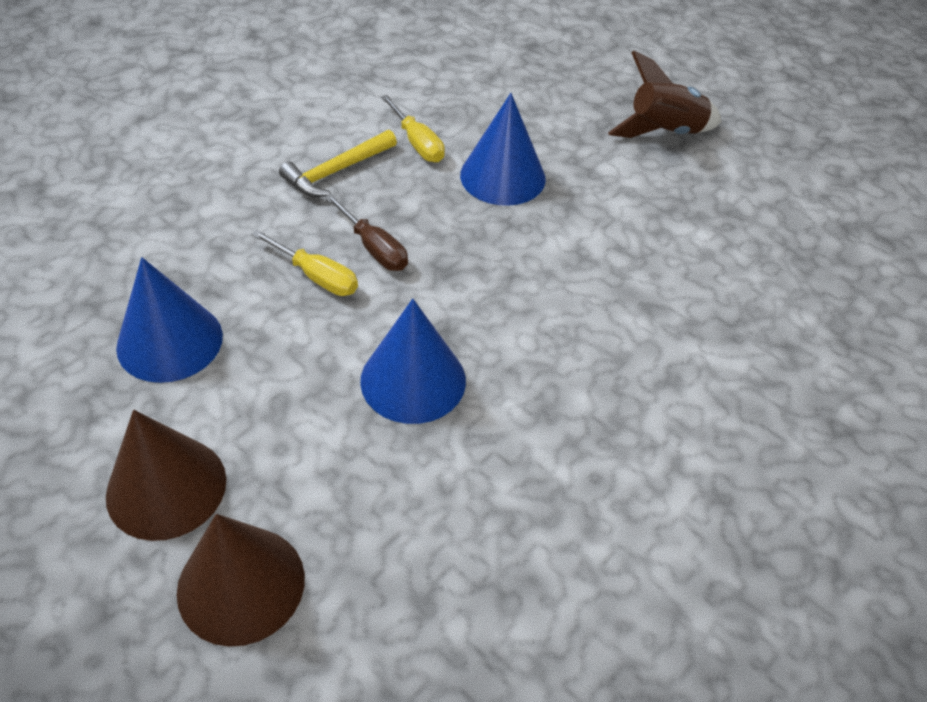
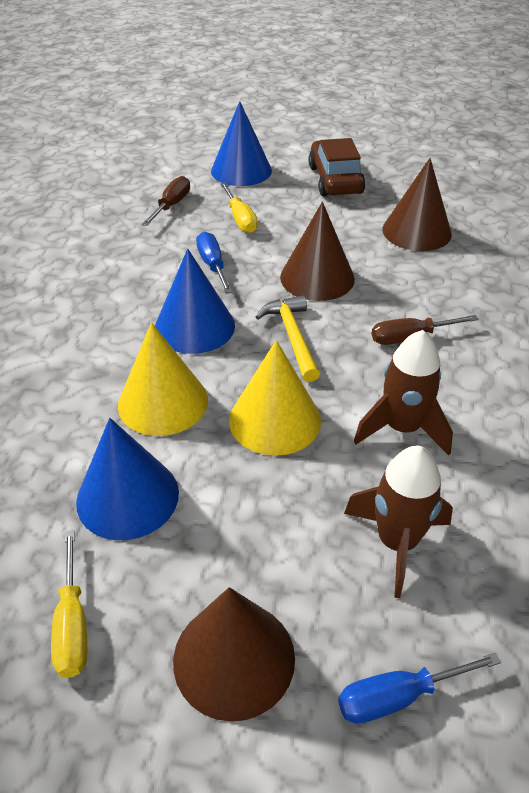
blue screwdriver: 0 -> 2
brown car: 0 -> 1
brown cone: 2 -> 3
brown rocket: 1 -> 2
brown screwdriver: 1 -> 2
yellow cone: 0 -> 2

